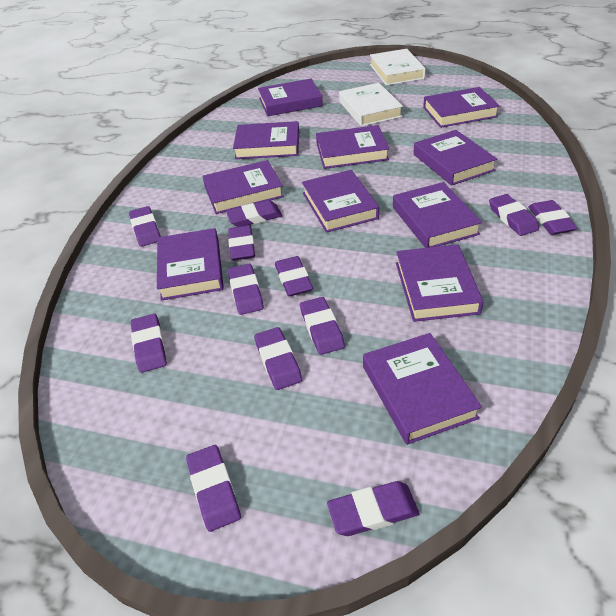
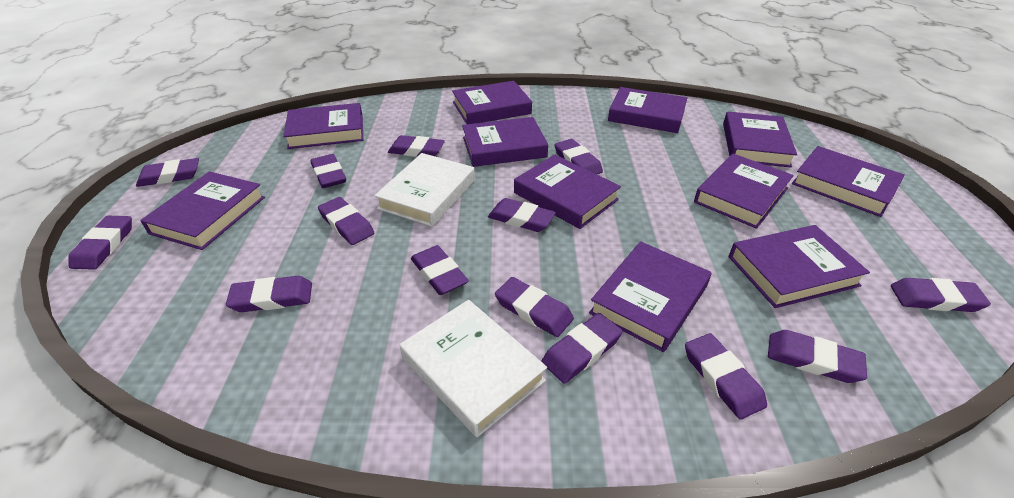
purple eraser: 12 -> 14

